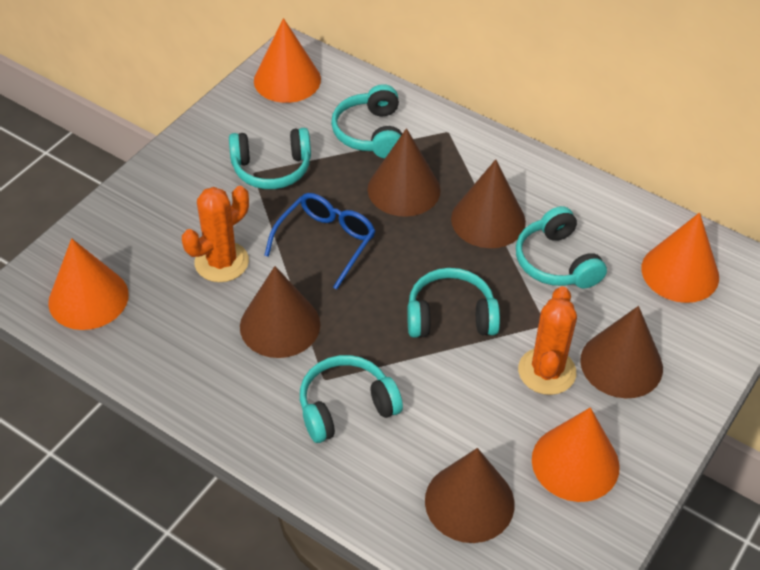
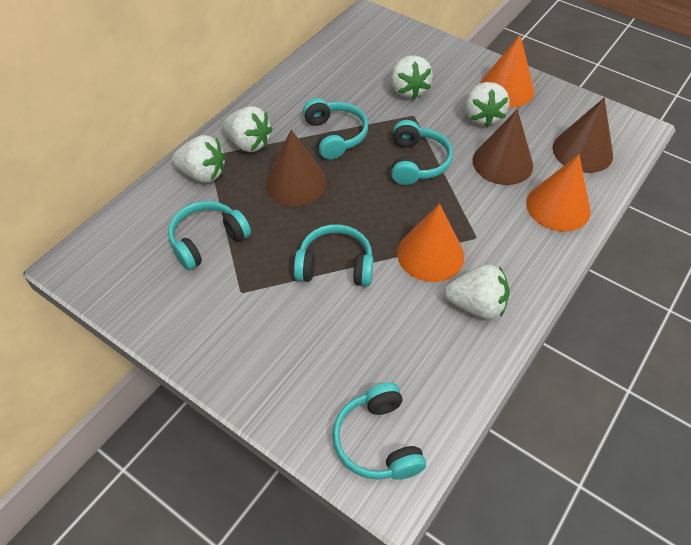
blue glasses: 1 -> 0
brown cone: 5 -> 3
orange cactus: 2 -> 0
orange cone: 4 -> 3
white strawberry: 0 -> 5

